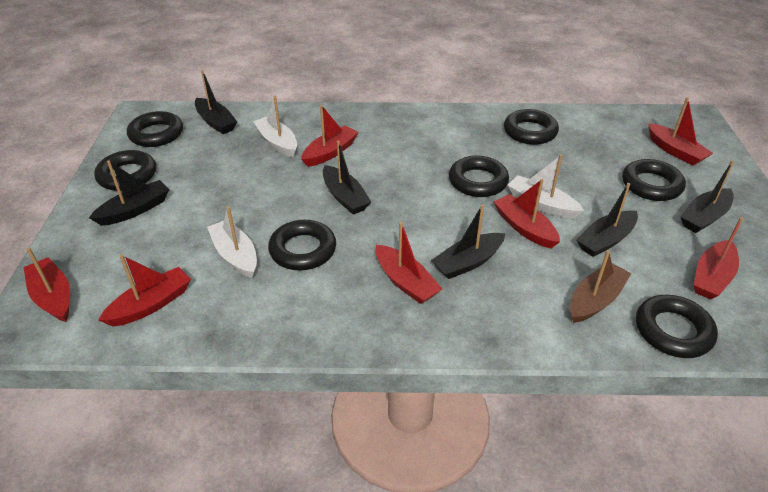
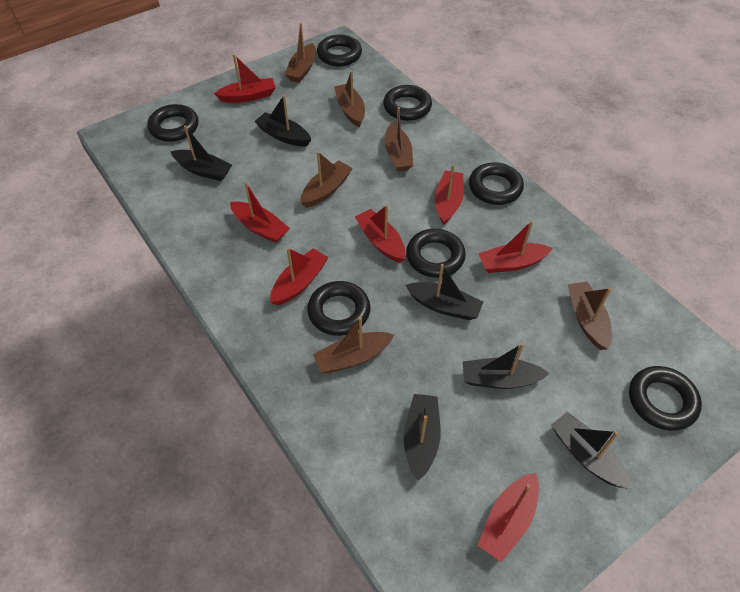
brown boat: 1 -> 6
white boat: 3 -> 0

